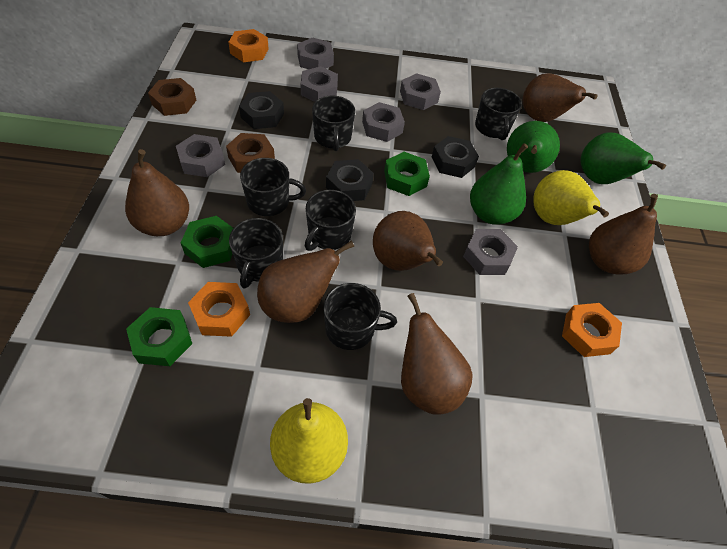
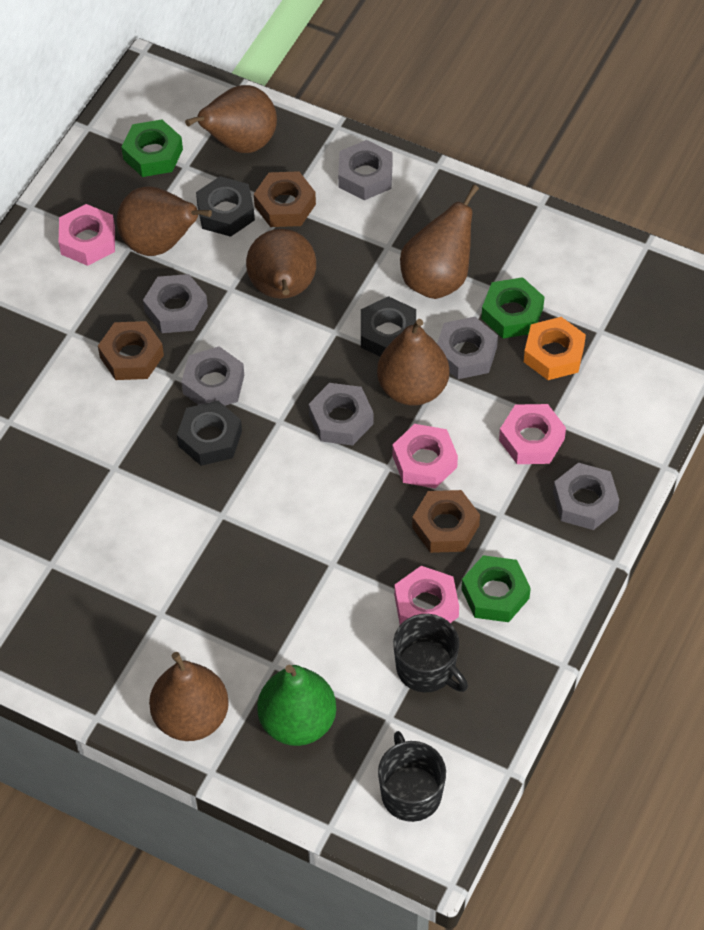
black mug: 6 -> 2
brown nut: 2 -> 3
green pear: 3 -> 1
orange nut: 3 -> 1
pink nut: 0 -> 4
yellow pear: 2 -> 0

